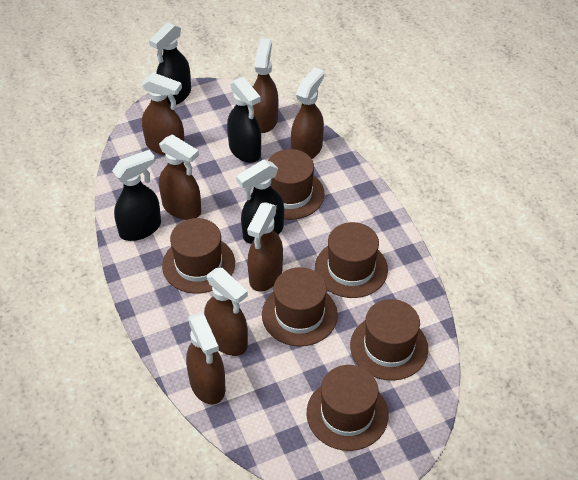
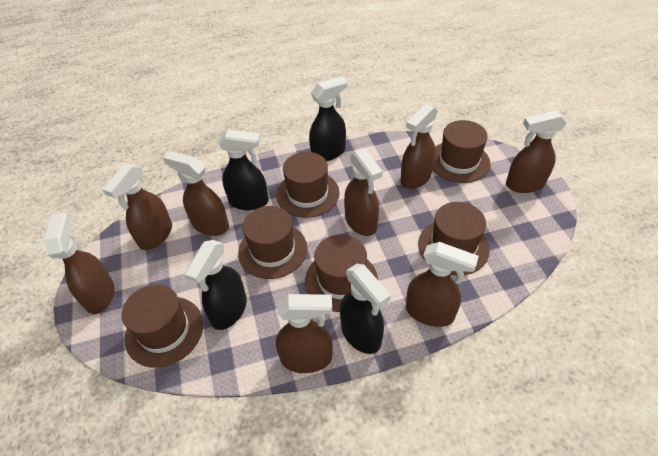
brown spray bottle: 7 -> 8

